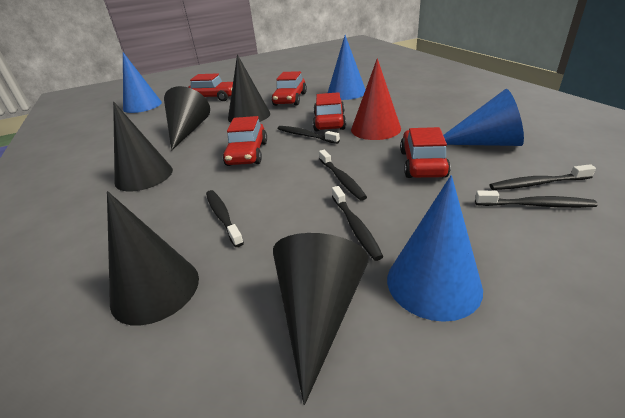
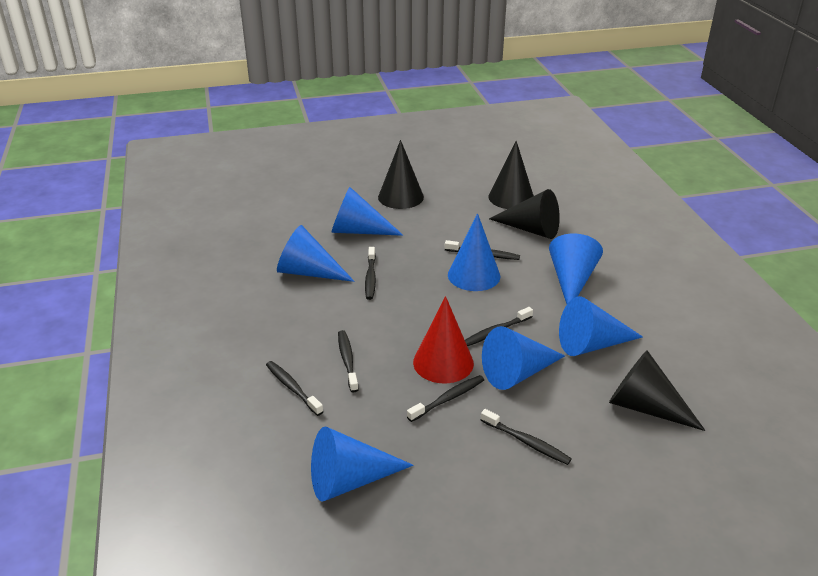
black cone: 5 -> 4
black toothbrush: 6 -> 7
blue cone: 4 -> 7
red car: 5 -> 0

